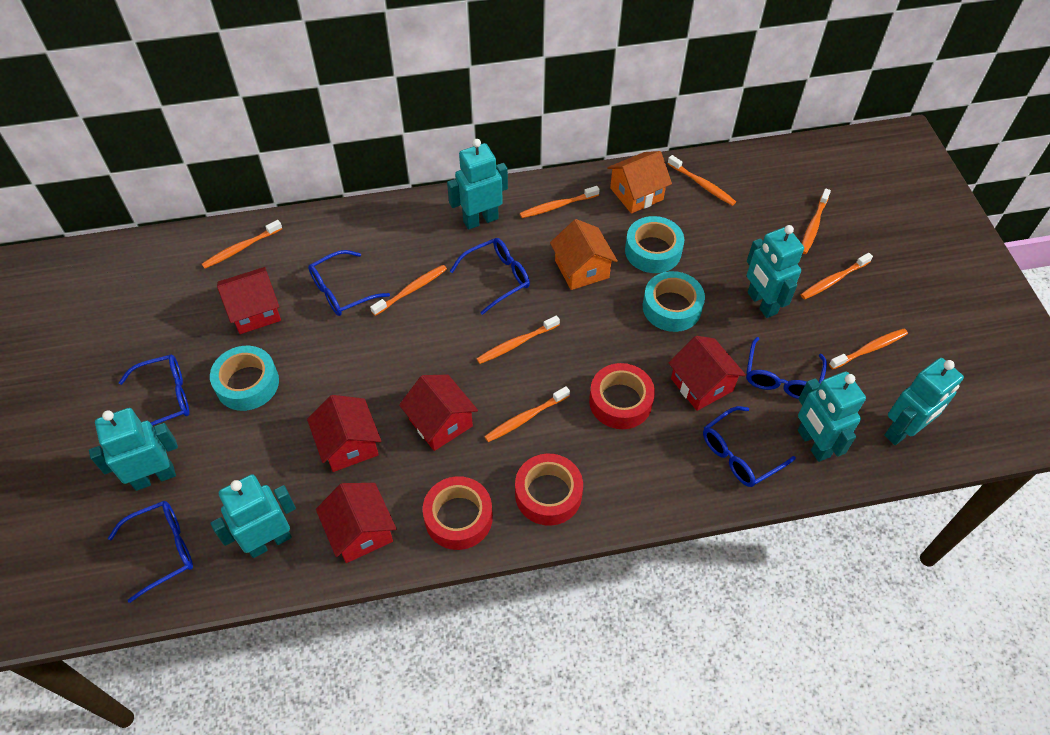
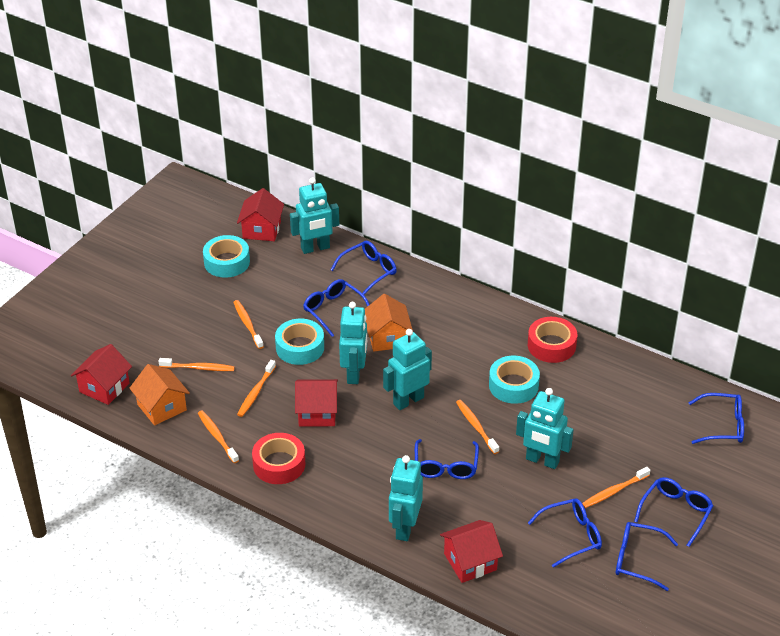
blue glasses: 6 -> 7
orange toothbrush: 9 -> 6
red house: 5 -> 4
red tape: 3 -> 2
turquoise robot: 6 -> 5

